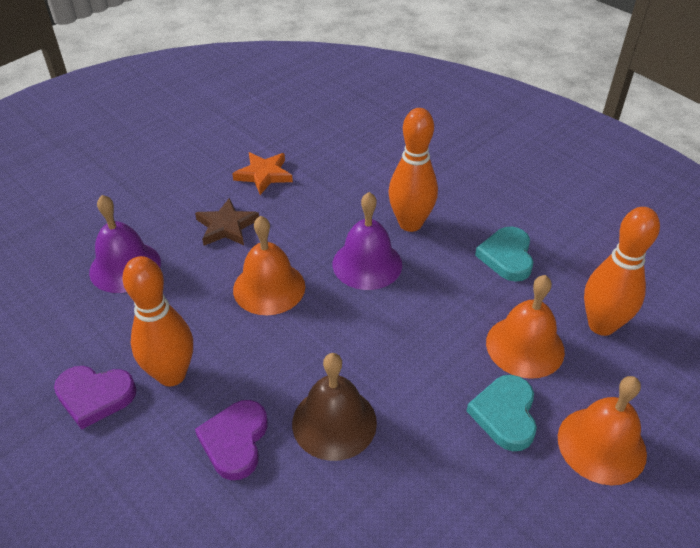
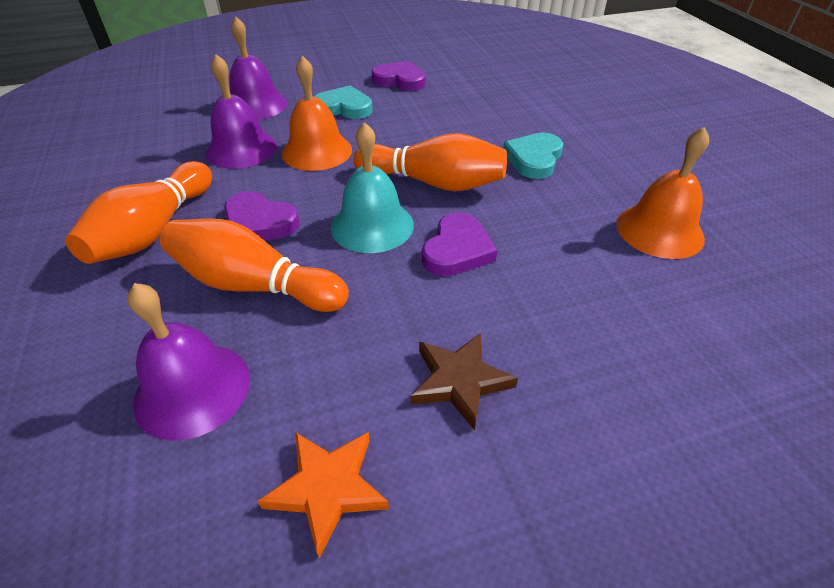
brown bell: 1 -> 0
orange bell: 3 -> 2
purple bell: 2 -> 3
purple heart: 2 -> 3
turquoise bell: 0 -> 1

